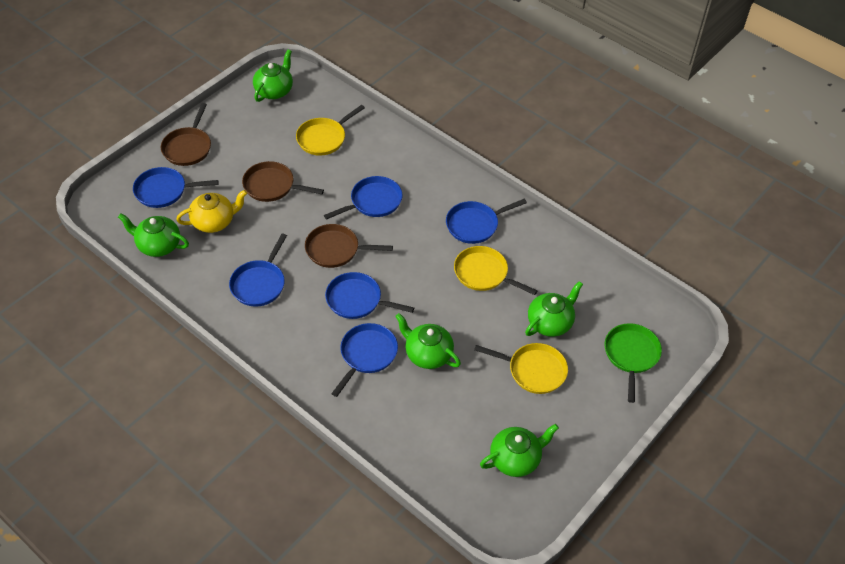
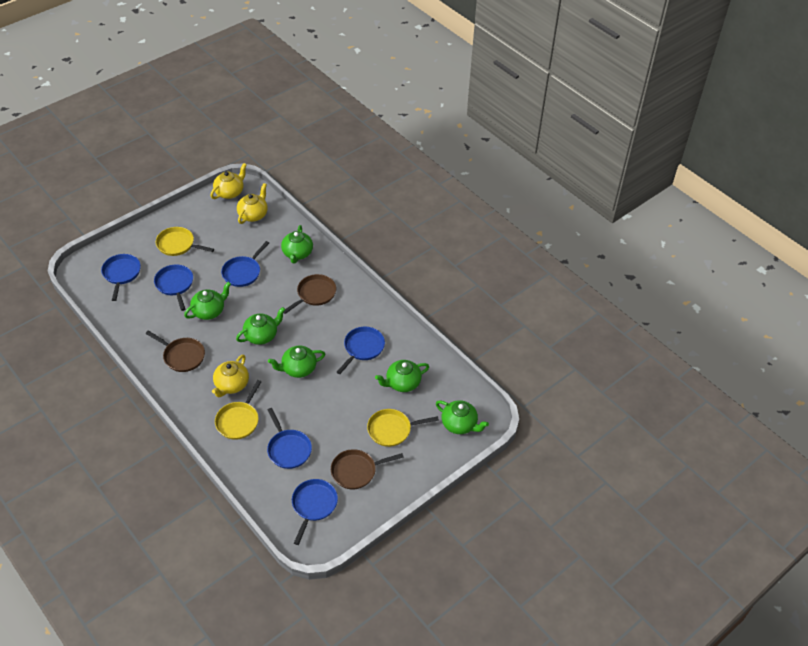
green pan: 1 -> 0
green teapot: 5 -> 6
yellow teapot: 1 -> 3

